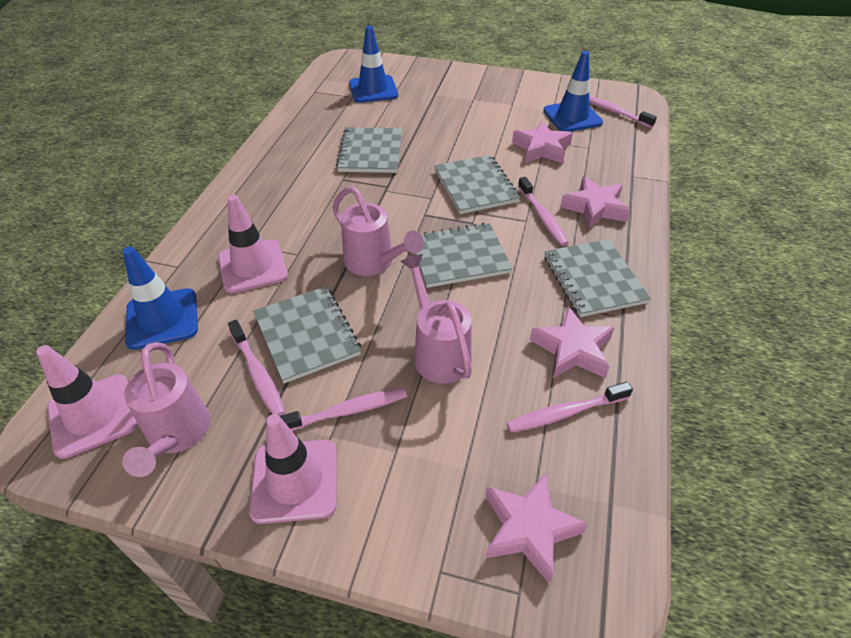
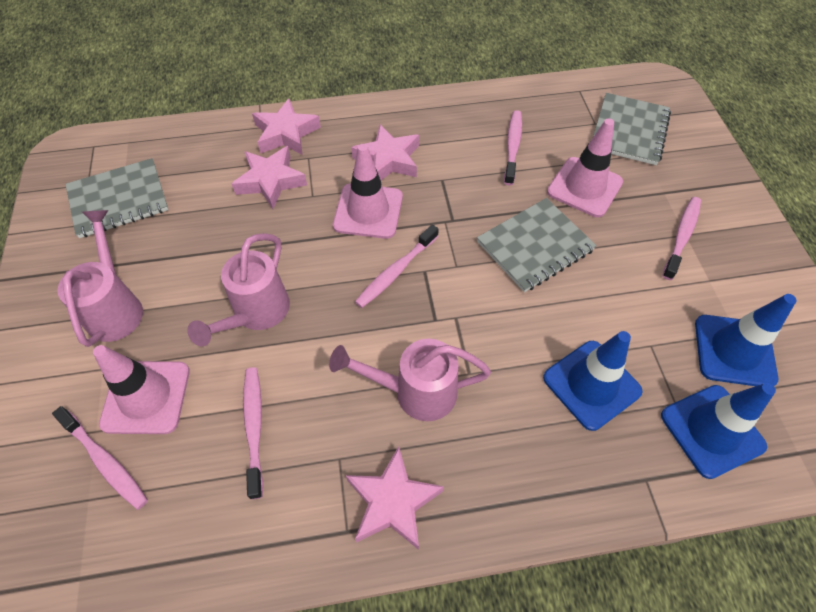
grey notebook: 5 -> 3

